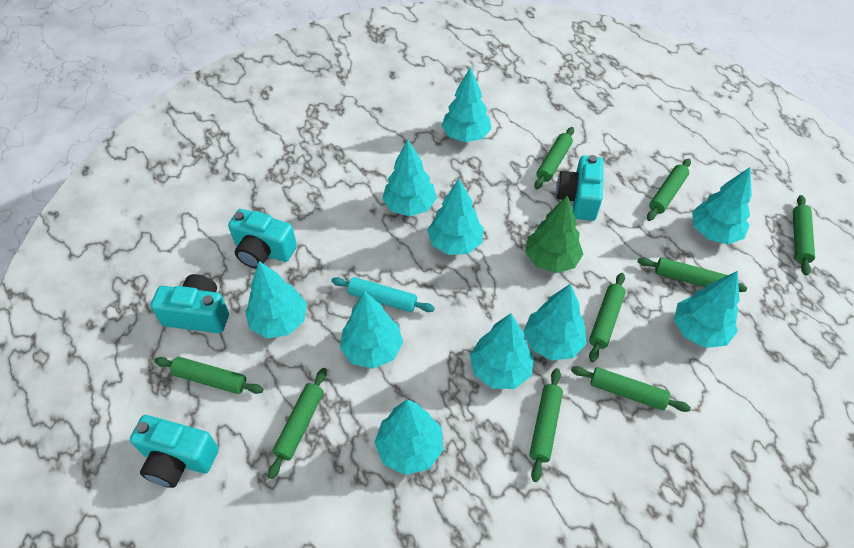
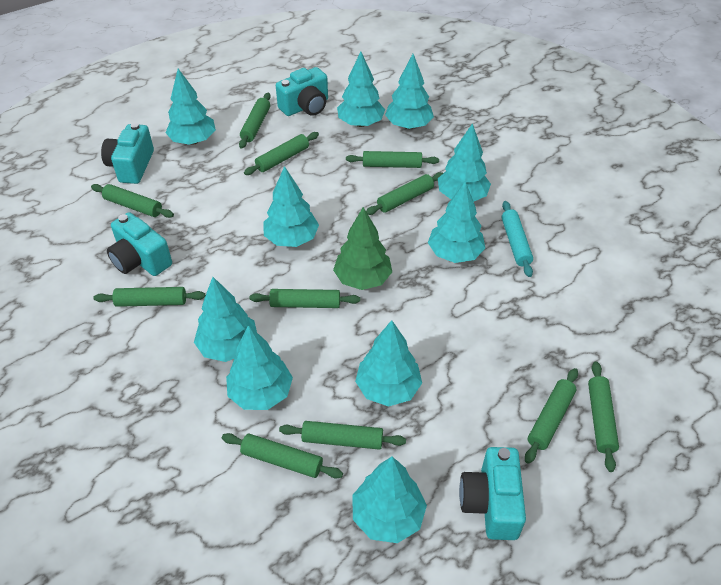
green rolling pin: 9 -> 11

